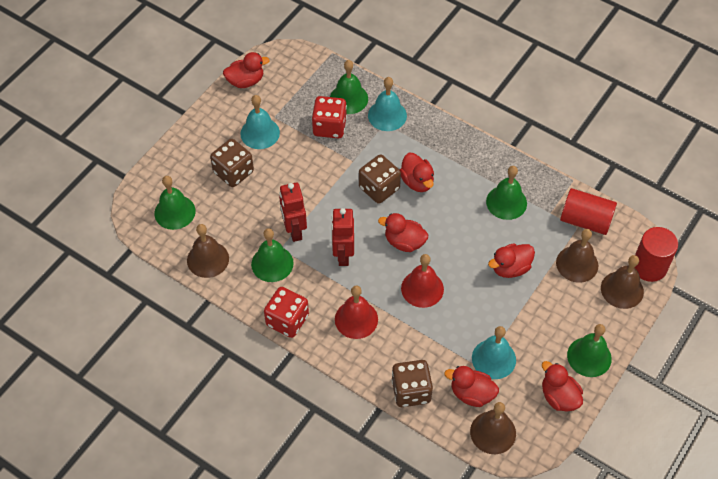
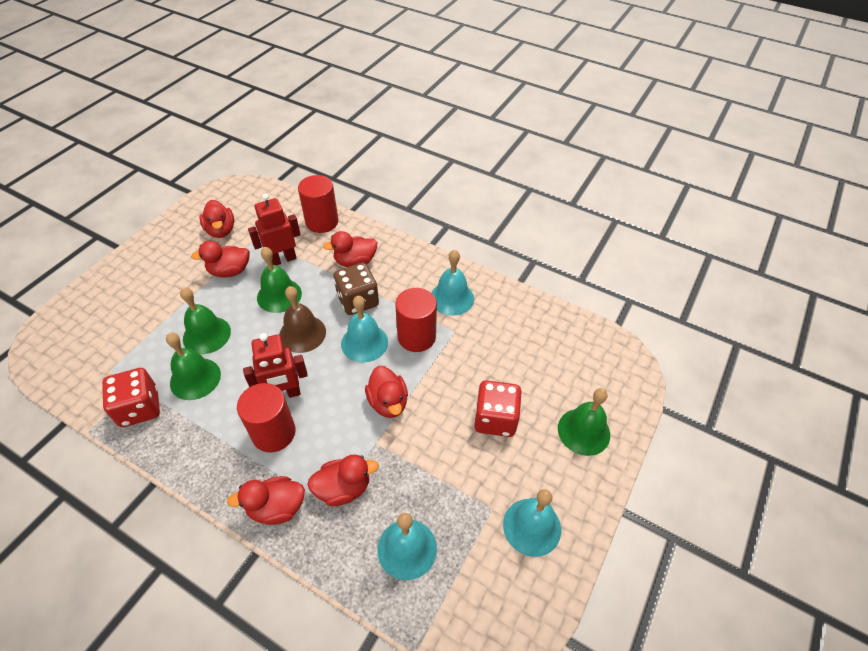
brown bell: 4 -> 1
brown dice: 3 -> 1
green bell: 5 -> 4
red bell: 2 -> 0
red cylinder: 2 -> 3
turquoise bell: 3 -> 4

